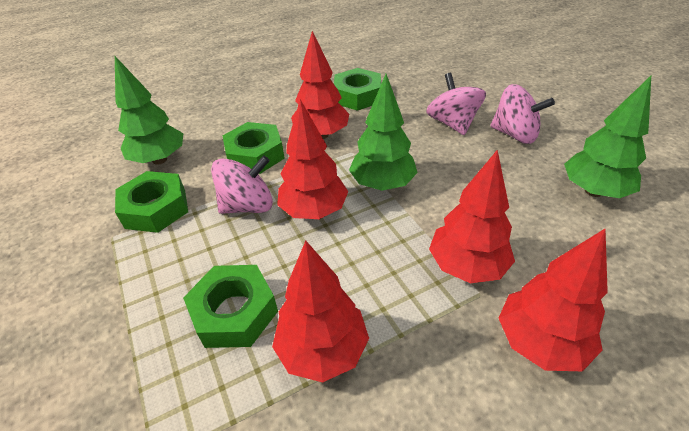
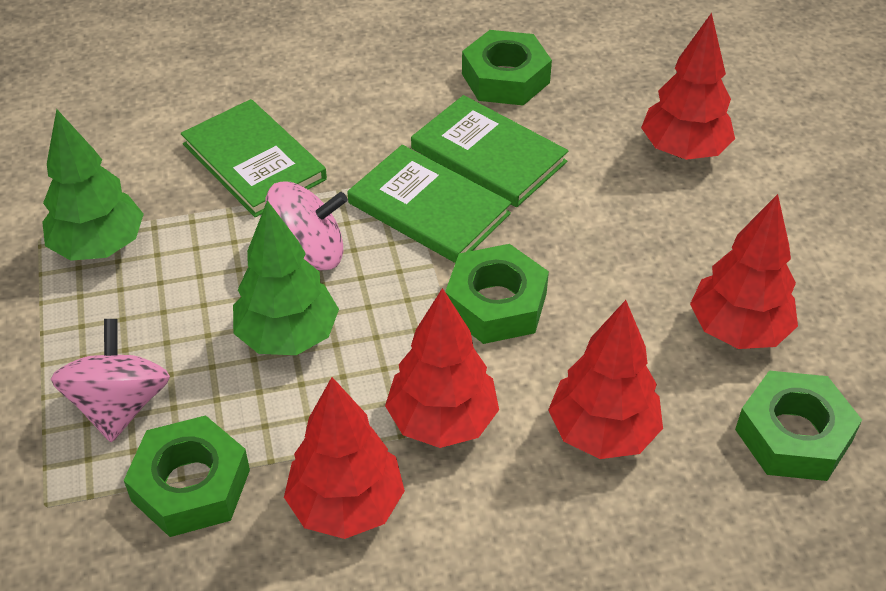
green book: 0 -> 3
green tree: 3 -> 2
pink spinning top: 3 -> 2

